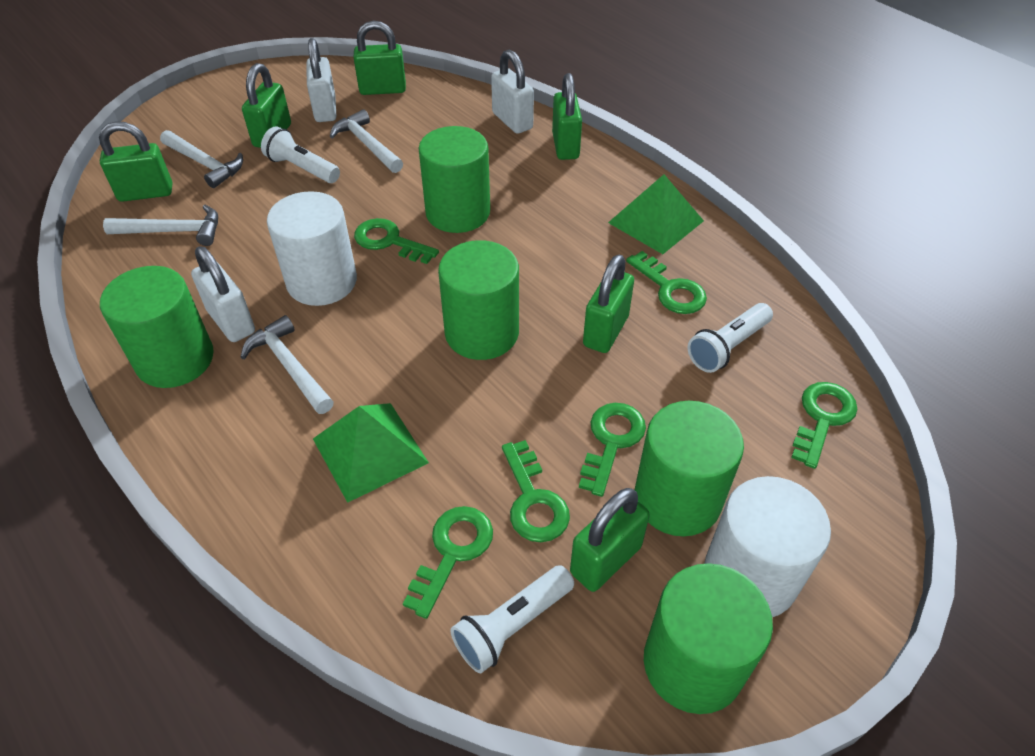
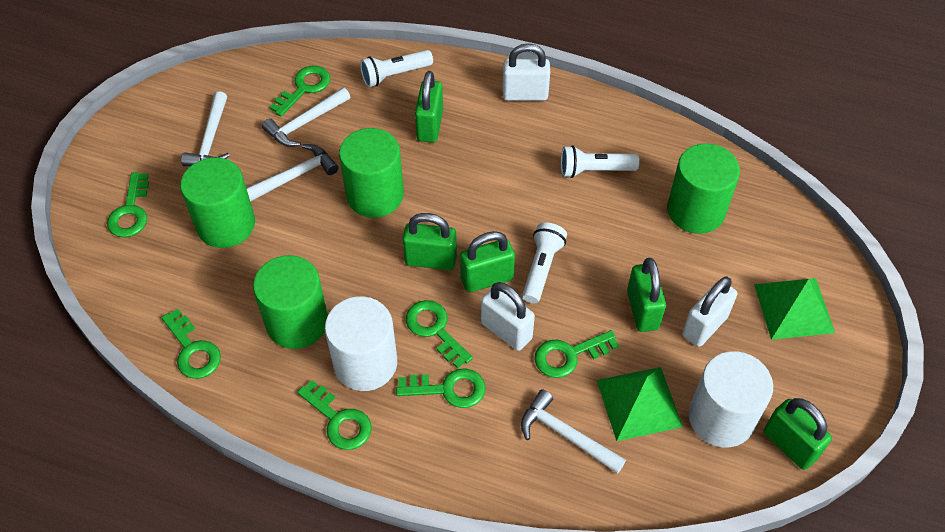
green cylinder: 5 -> 4
green key: 6 -> 7
green padlock: 6 -> 5

